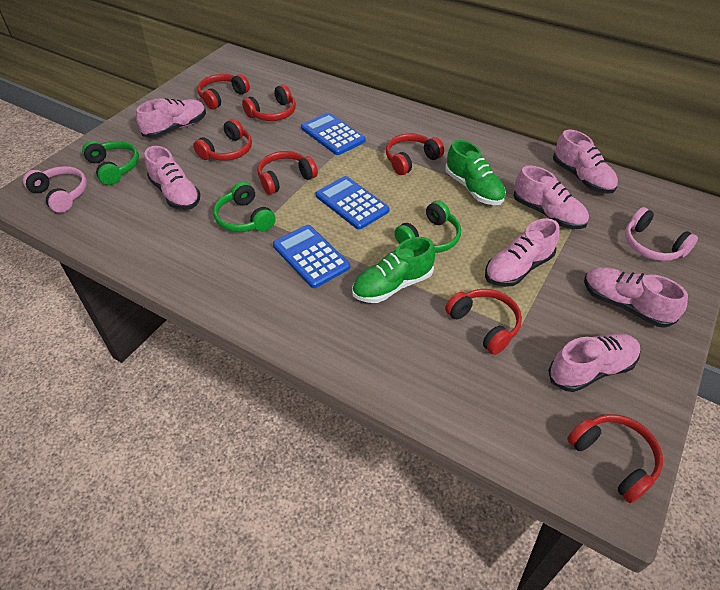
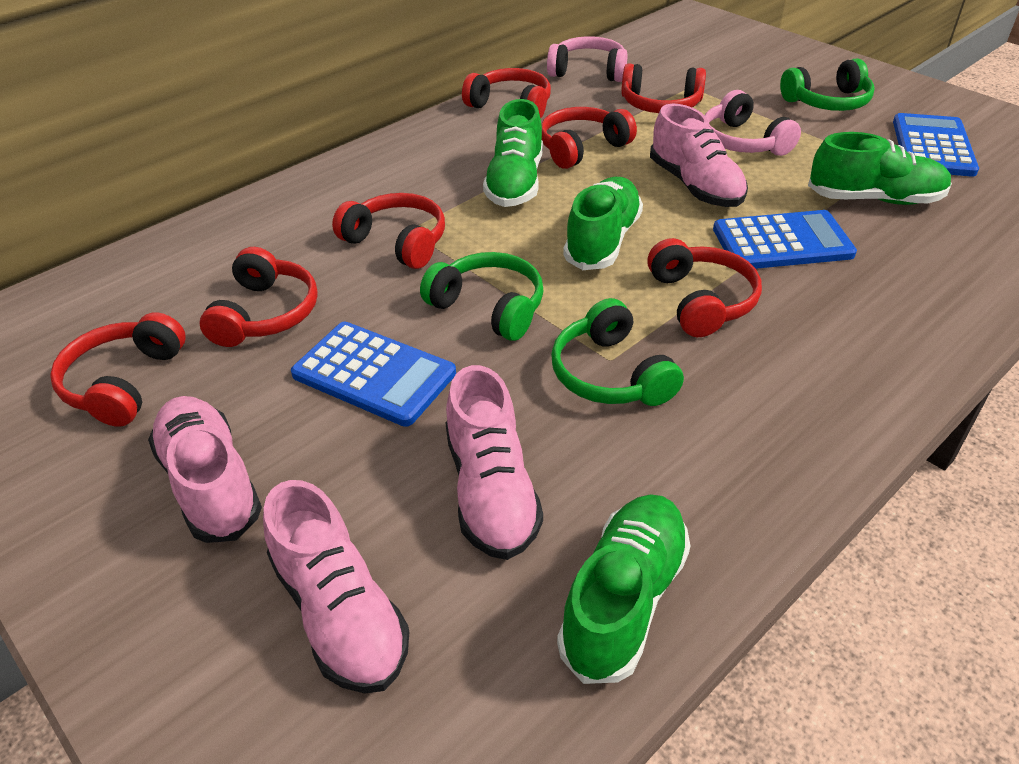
green shoe: 2 -> 4
pink shoe: 7 -> 4

